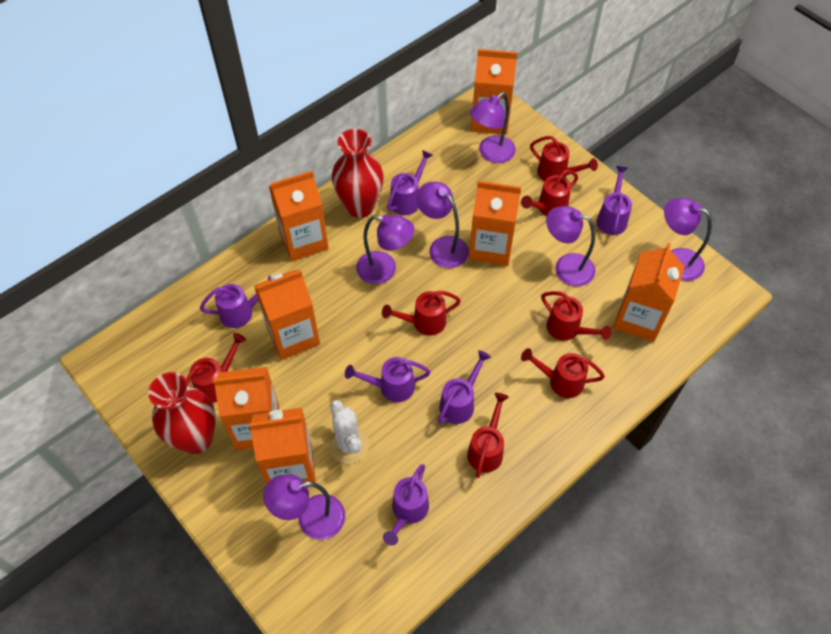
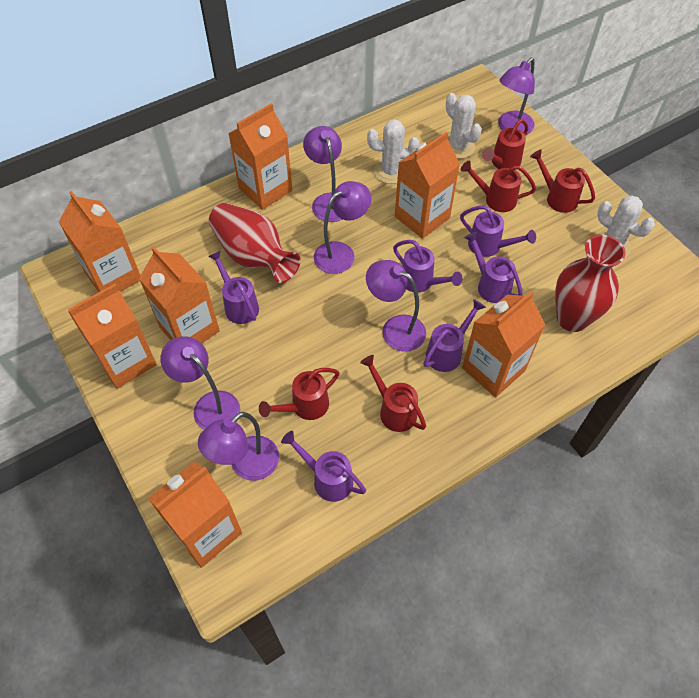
red watering can: 7 -> 5
white cactus: 1 -> 3

